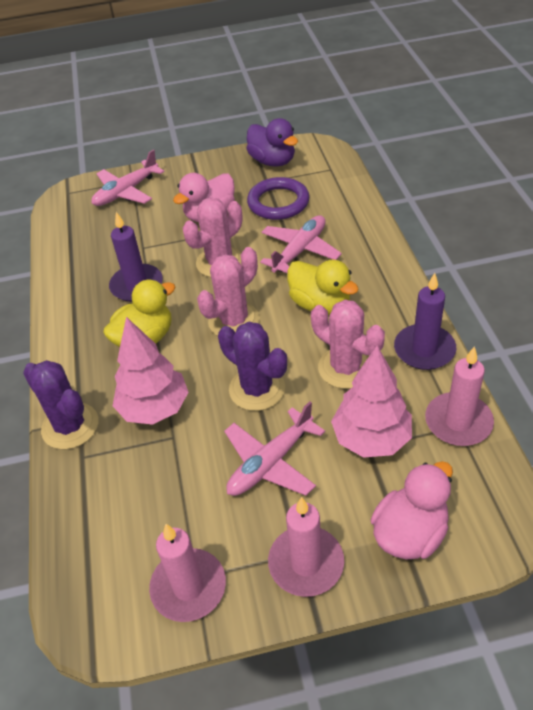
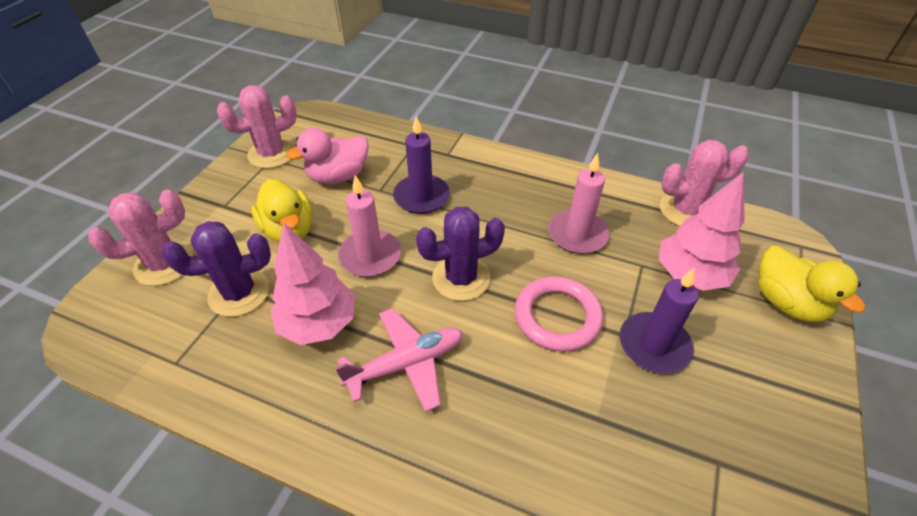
pink candle: 3 -> 2
pink duck: 2 -> 1
pink plane: 3 -> 1
pink ring: 0 -> 1
purple duck: 1 -> 0
purple ring: 1 -> 0

